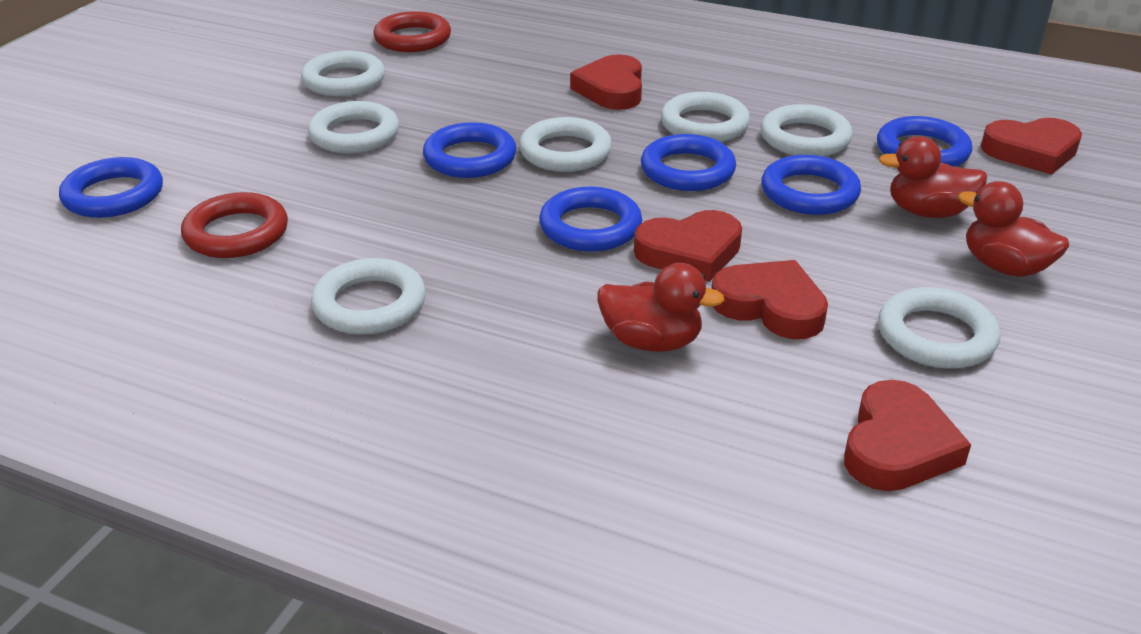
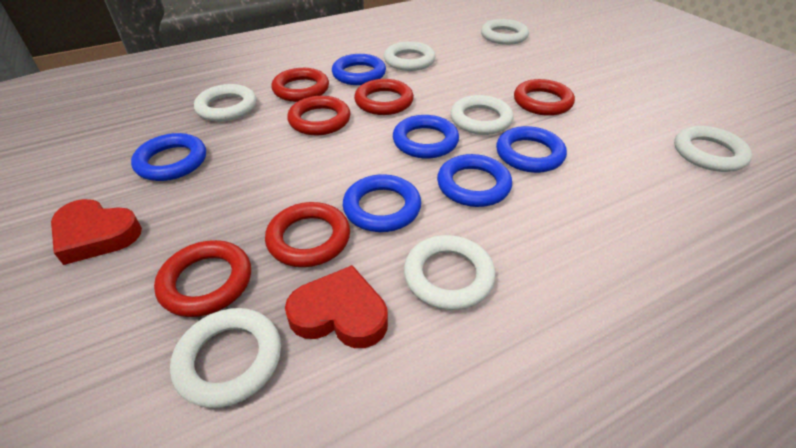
red duck: 3 -> 0
red heart: 5 -> 2
red ring: 2 -> 6

